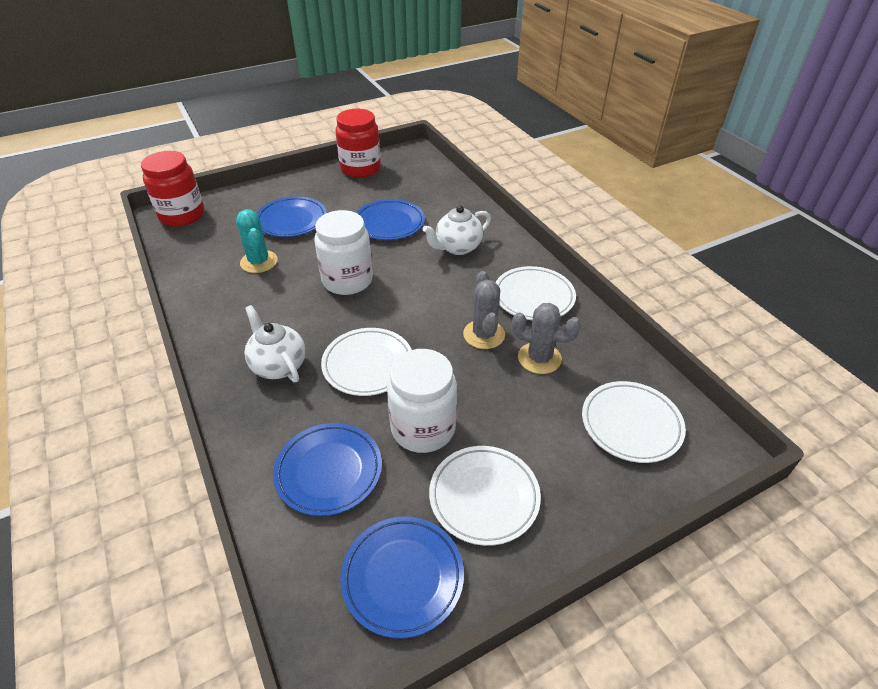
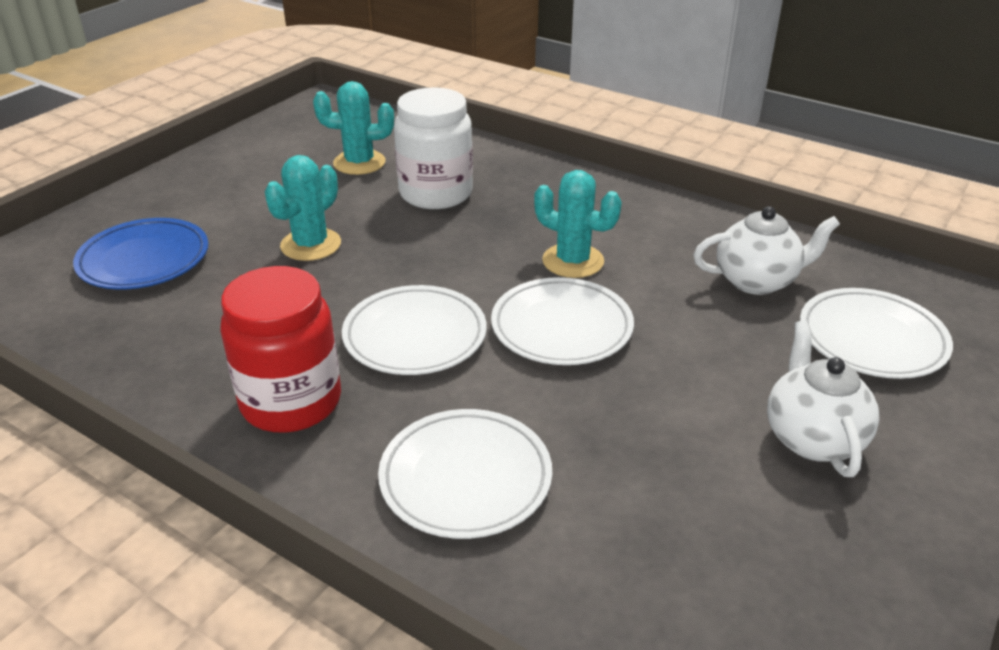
blue plate: 4 -> 1
grey cactus: 2 -> 0
red jar: 2 -> 1
turquoise cactus: 1 -> 3
white jar: 2 -> 1

